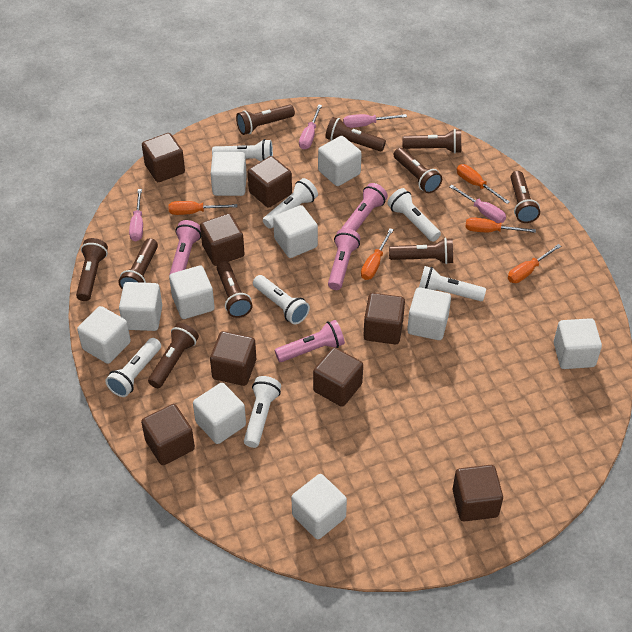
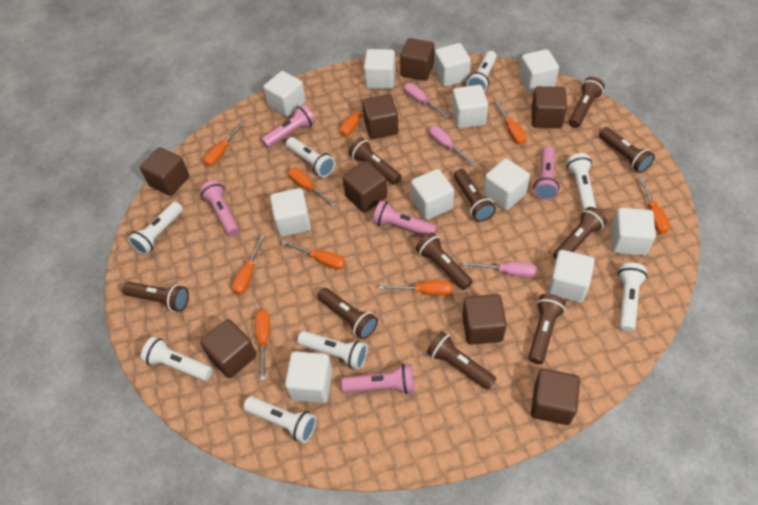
orange screwdriver: 5 -> 9
pink flashlight: 4 -> 5
pink screwdriver: 4 -> 3
white cube: 10 -> 11
white flashlight: 7 -> 8

